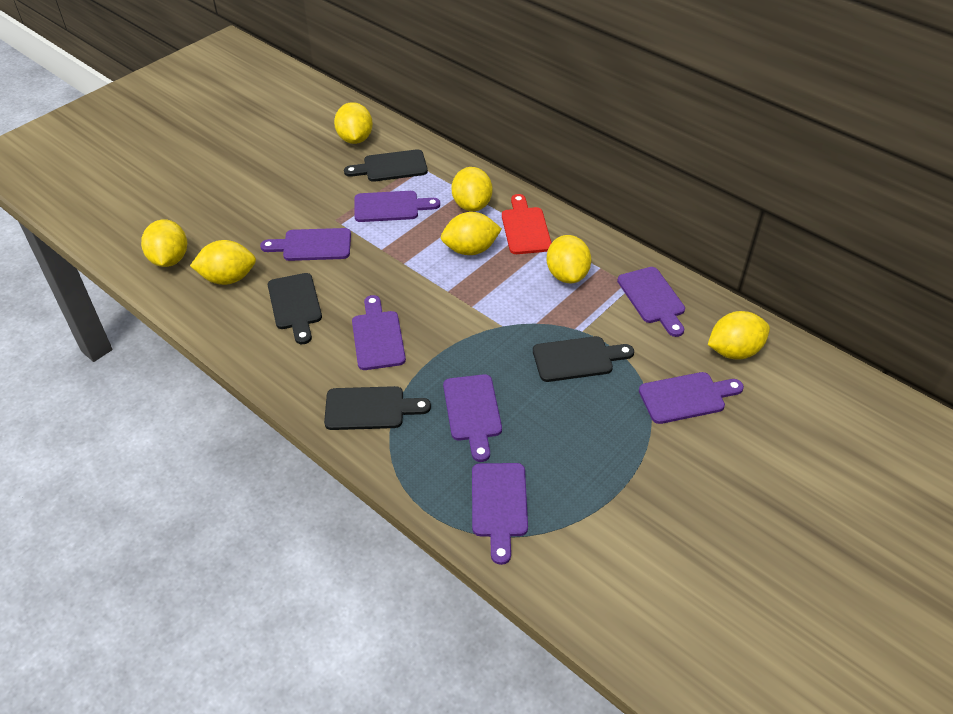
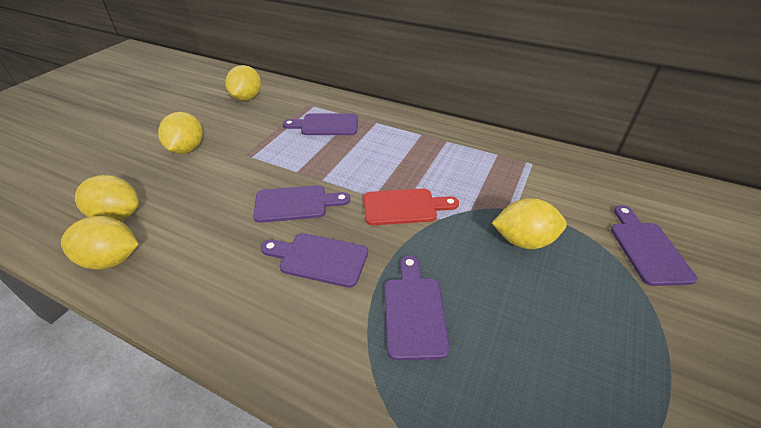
black cutting board: 4 -> 0
purple cutting board: 7 -> 5
yellow lemon: 7 -> 5

